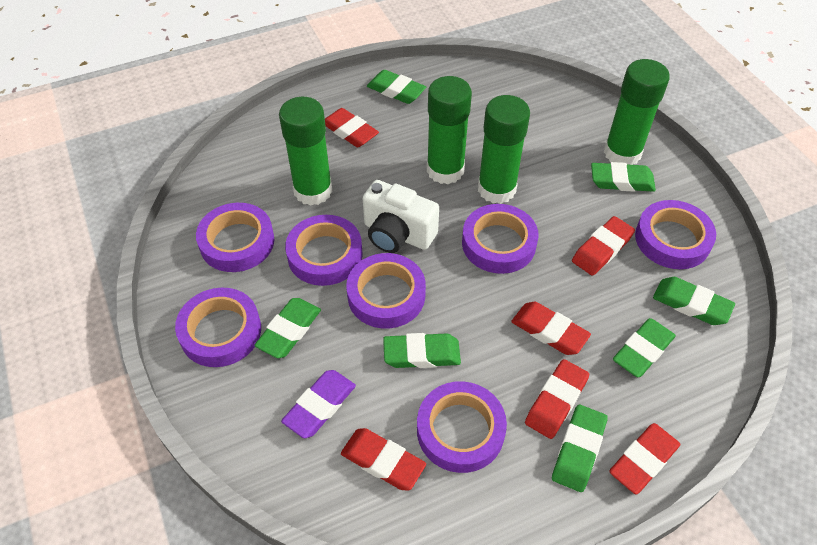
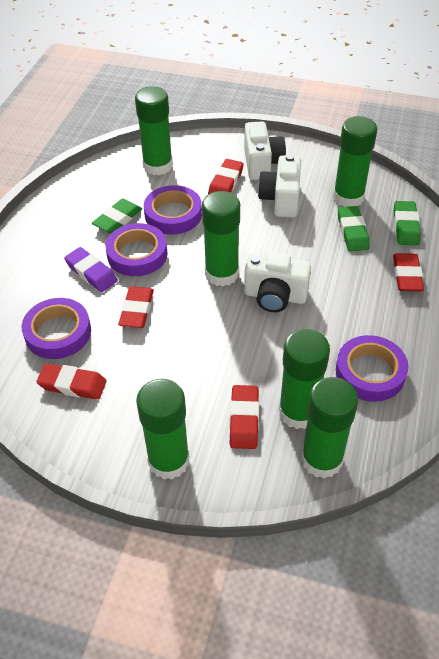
green eraser: 7 -> 3
green glue stick: 4 -> 6
purple tape: 7 -> 4
red eraser: 6 -> 5
white camera: 1 -> 3

